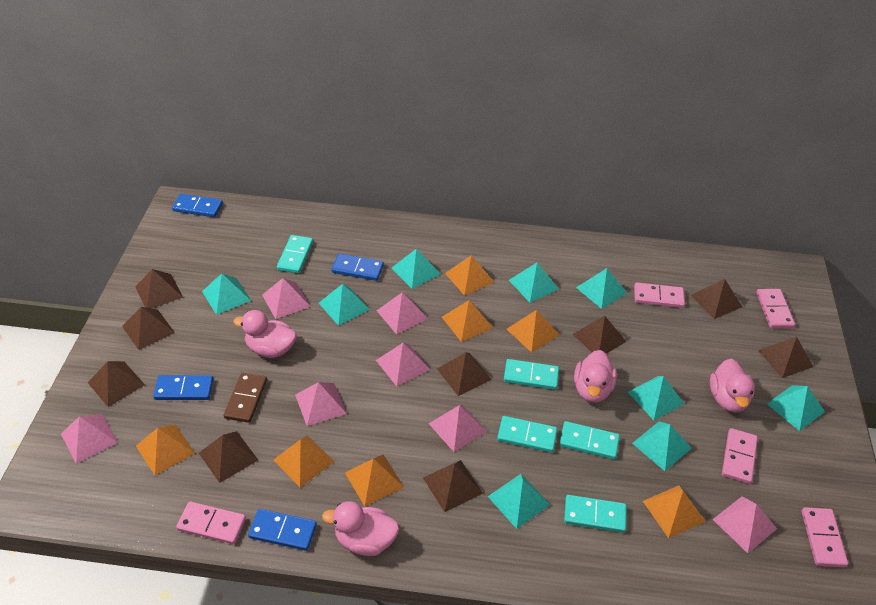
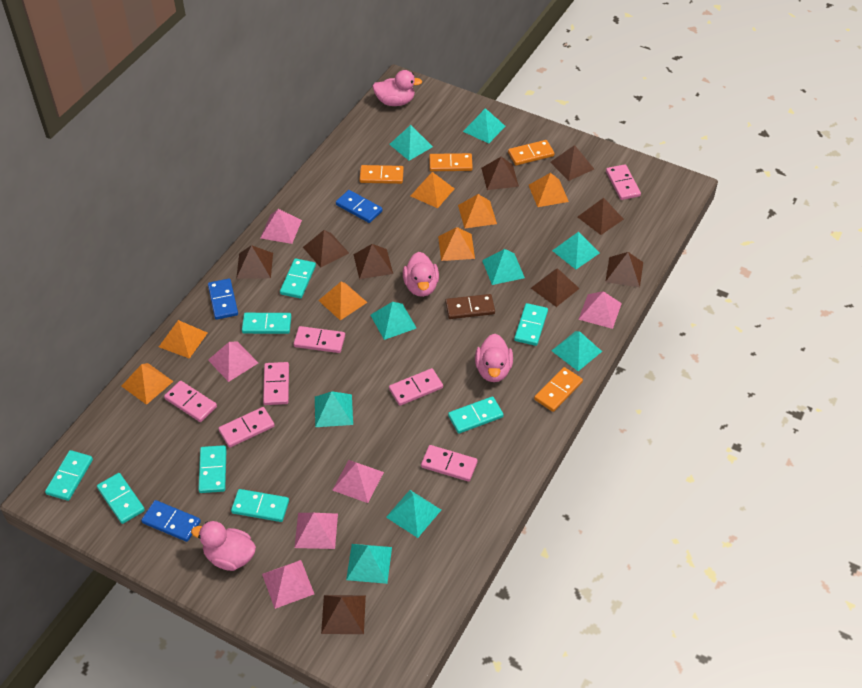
blue domino: 4 -> 3
orange domino: 0 -> 4
pink domino: 5 -> 7
pink pyramid: 7 -> 6
turquoise domino: 5 -> 8

